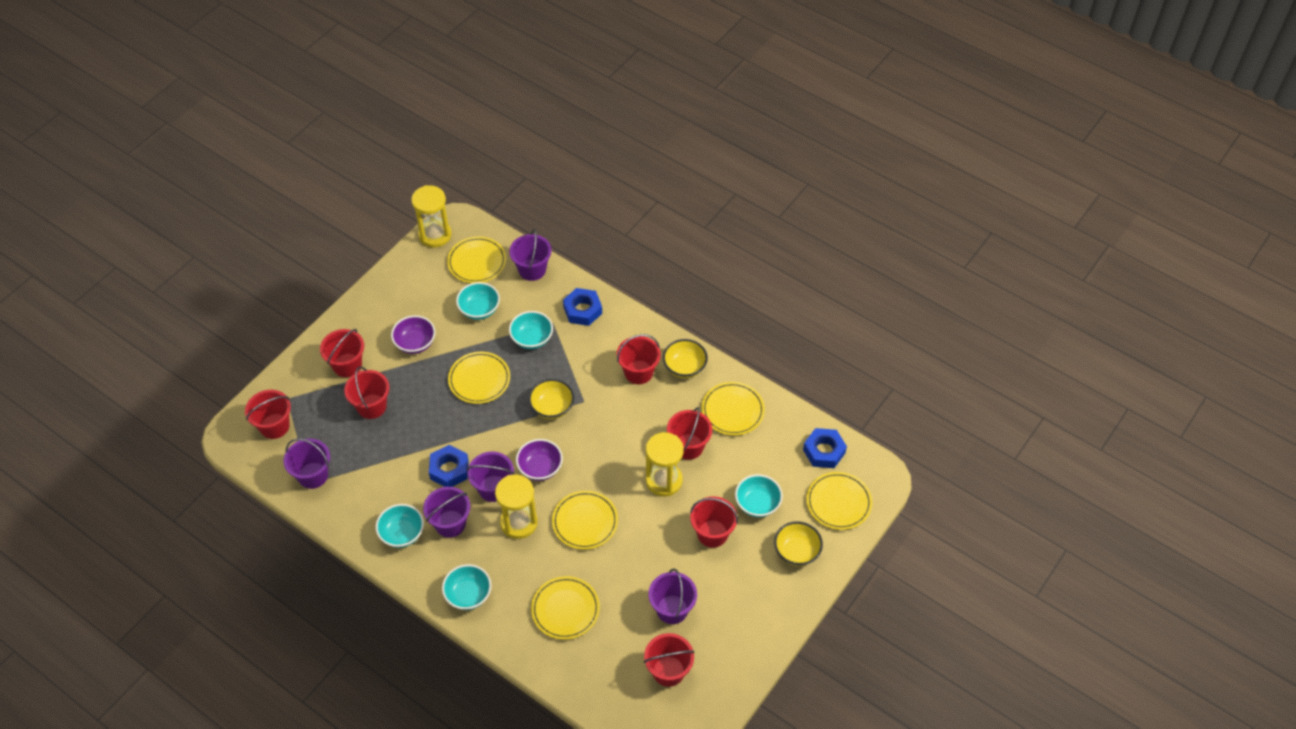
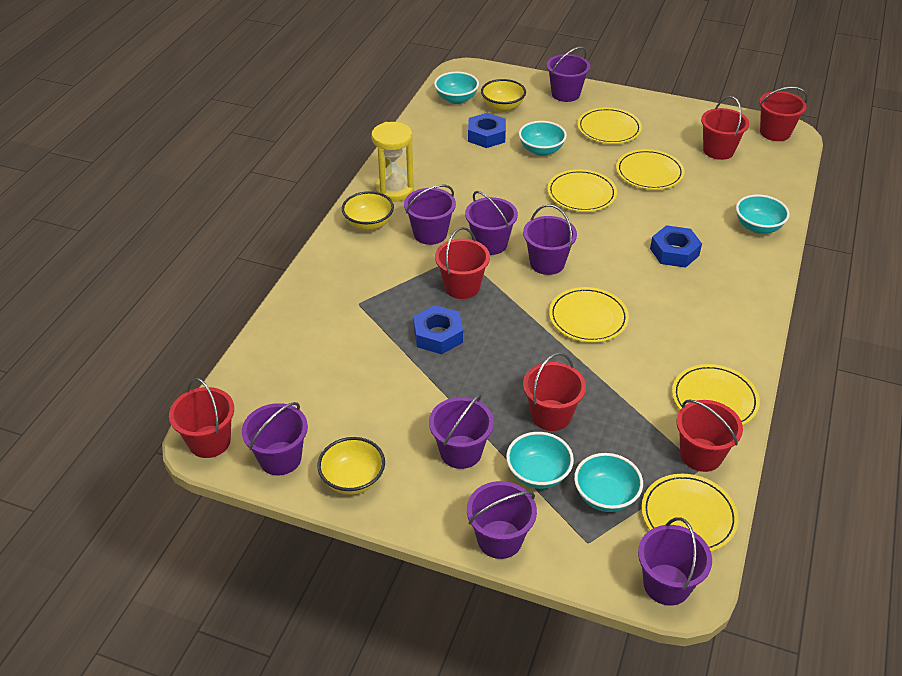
purple bowl: 2 -> 0
purple bucket: 5 -> 8
red bucket: 7 -> 6
yellow hourglass: 3 -> 1

